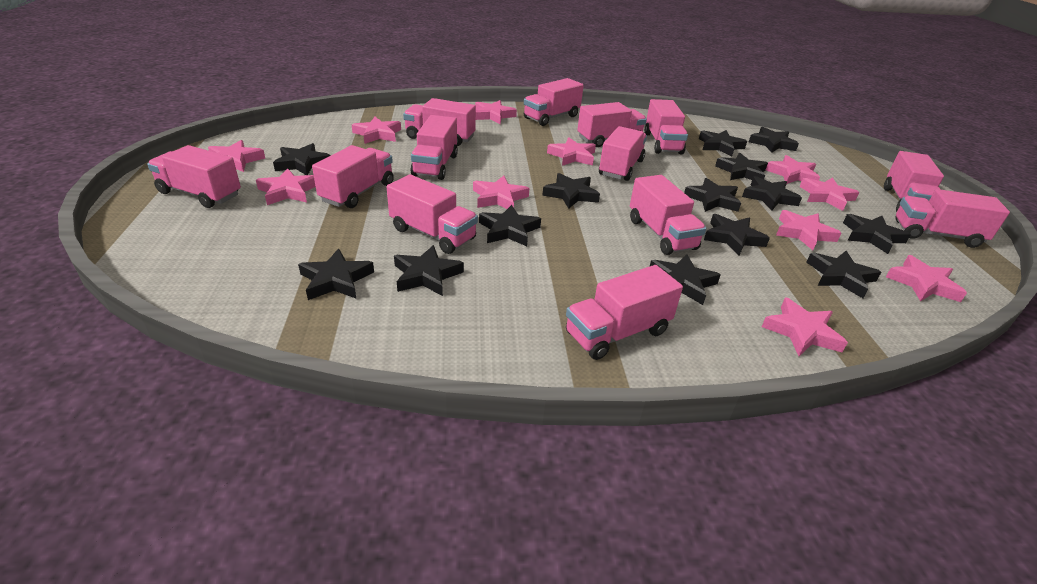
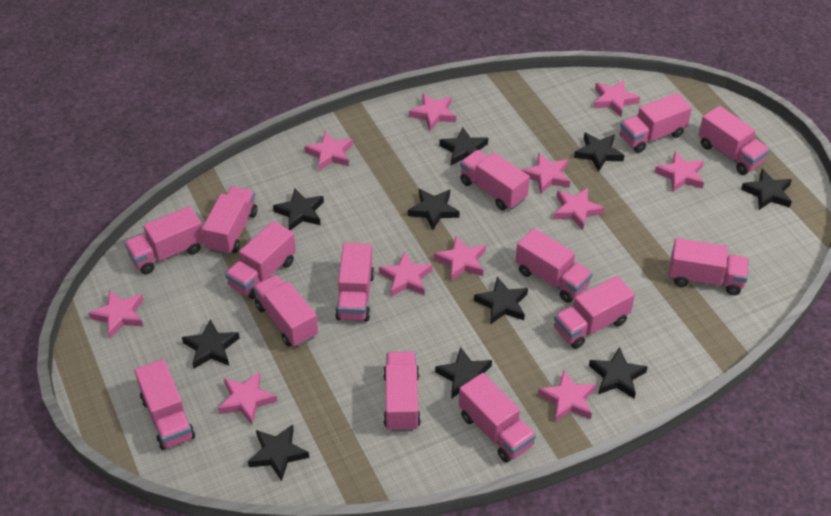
black star: 14 -> 10
pink truck: 13 -> 14

